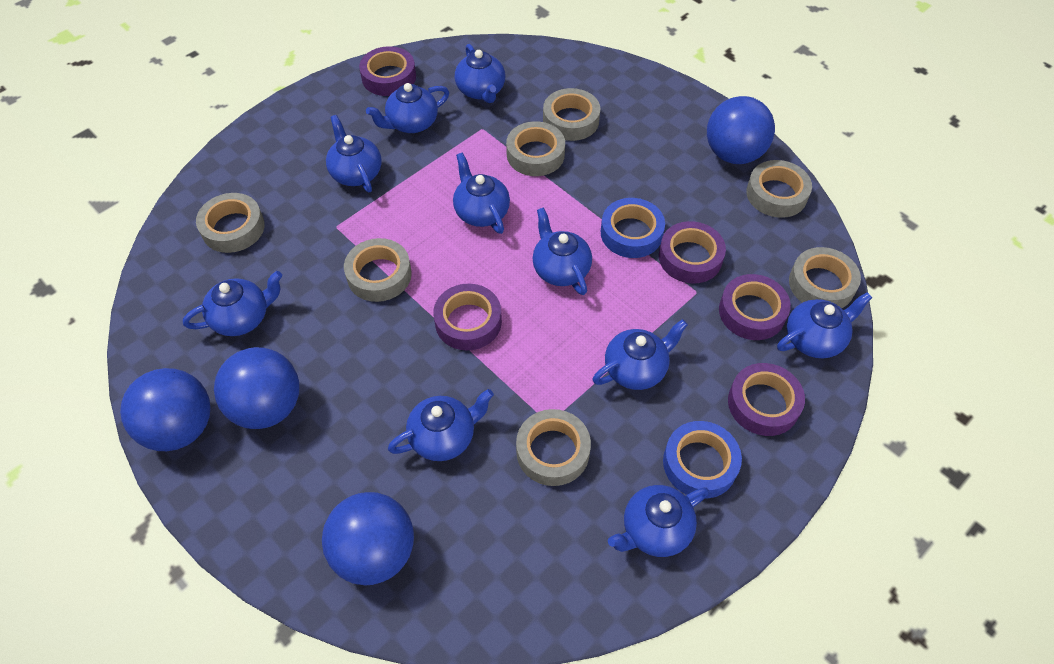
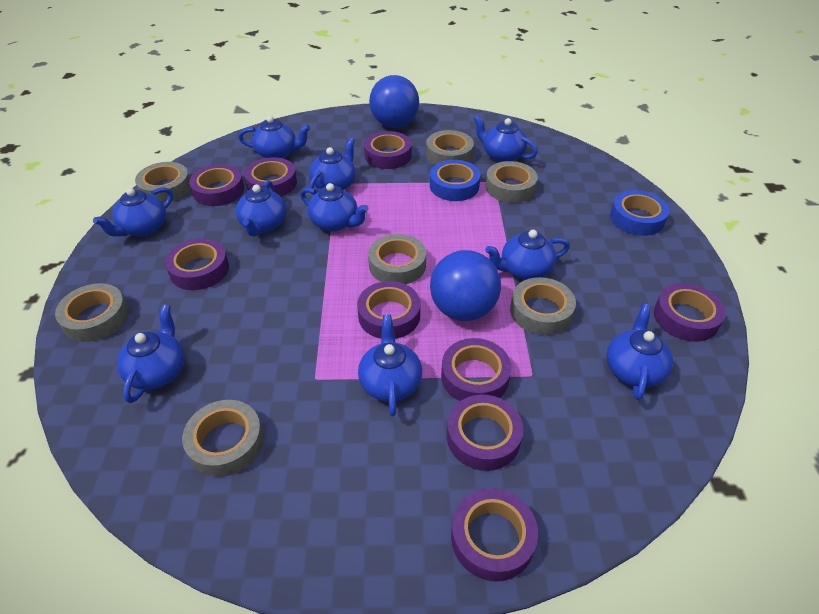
blue ball: 4 -> 2
purple tape: 5 -> 9

